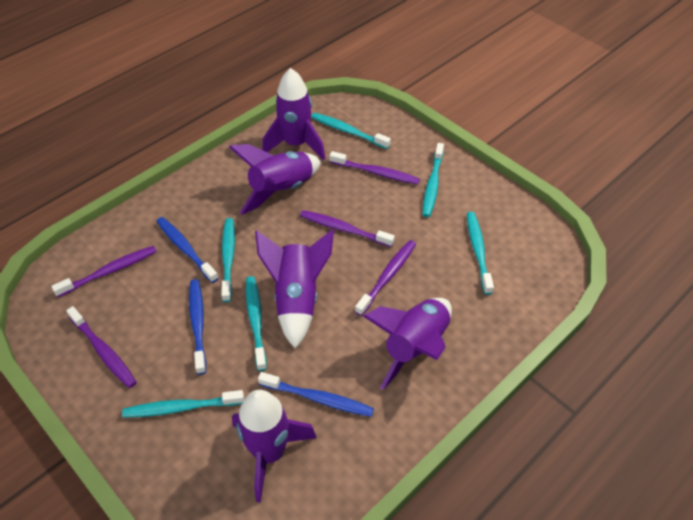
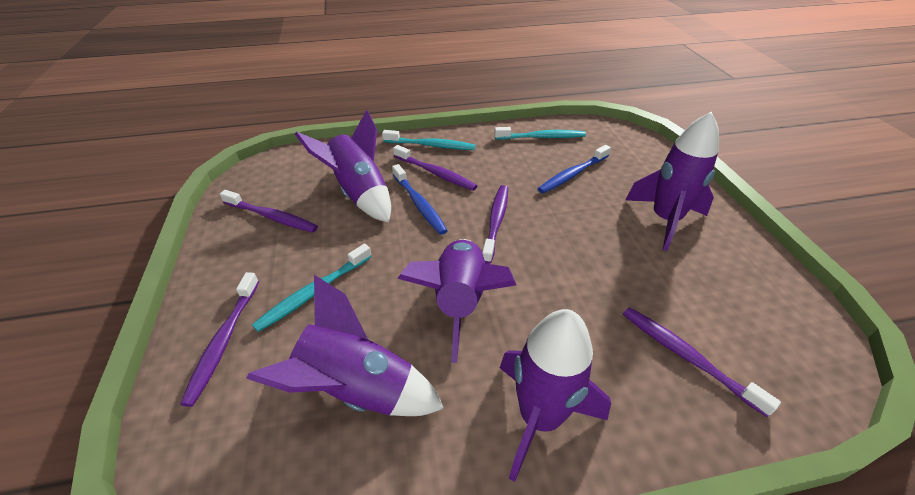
blue toothbrush: 3 -> 2
turquoise toothbrush: 6 -> 3

